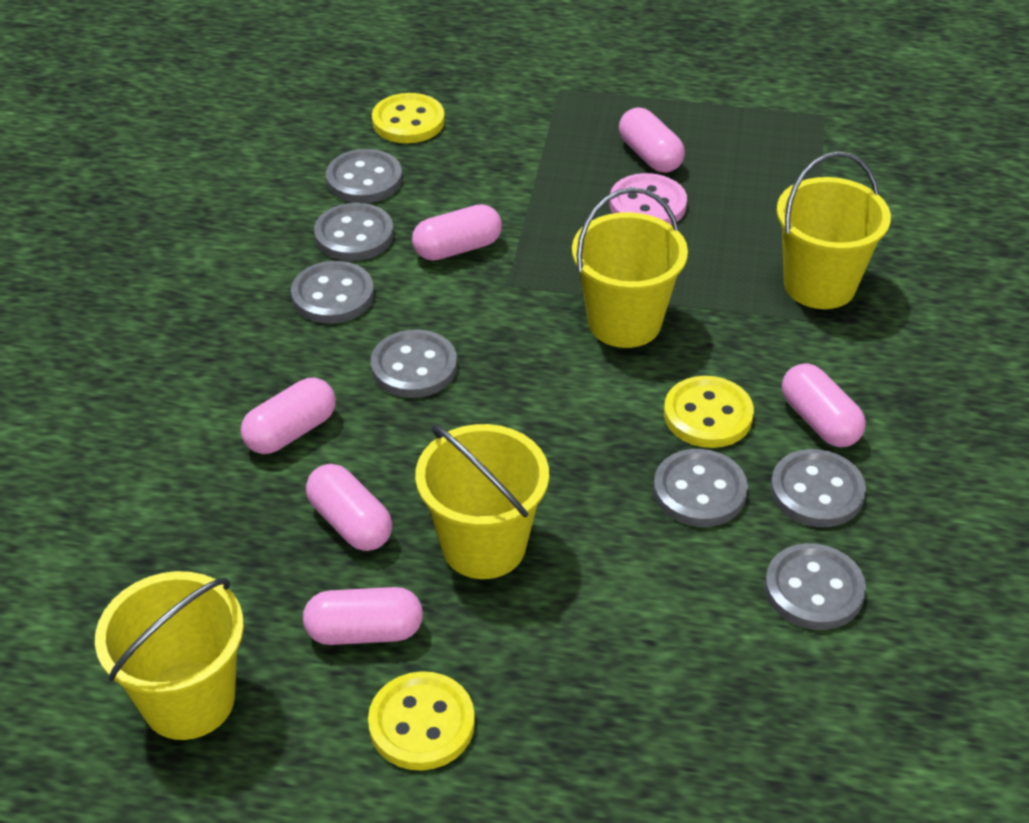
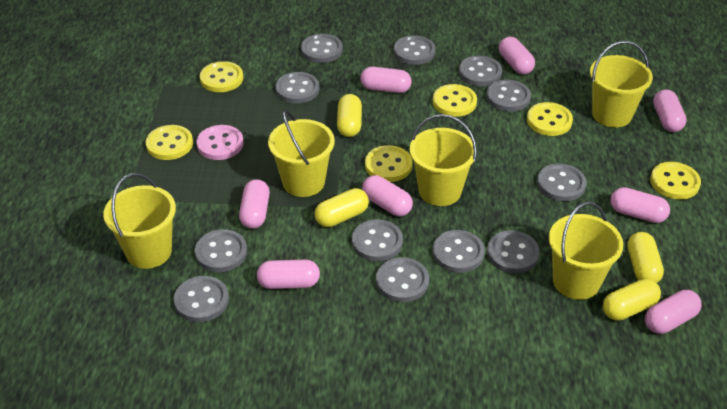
grey button: 7 -> 12
pink capsule: 6 -> 8
yellow bucket: 4 -> 5
yellow button: 3 -> 6
yellow capsule: 0 -> 4

